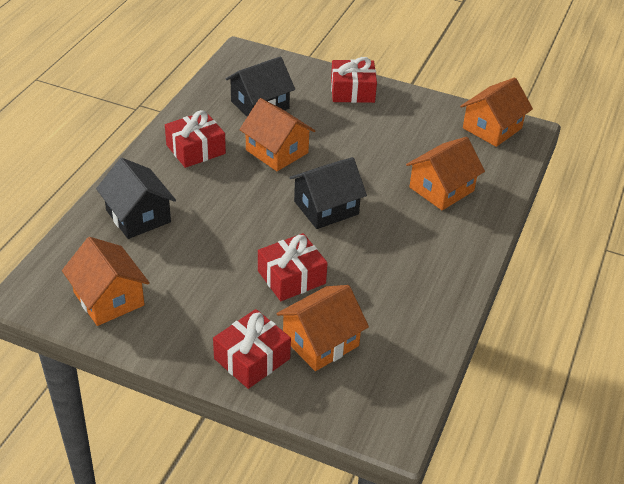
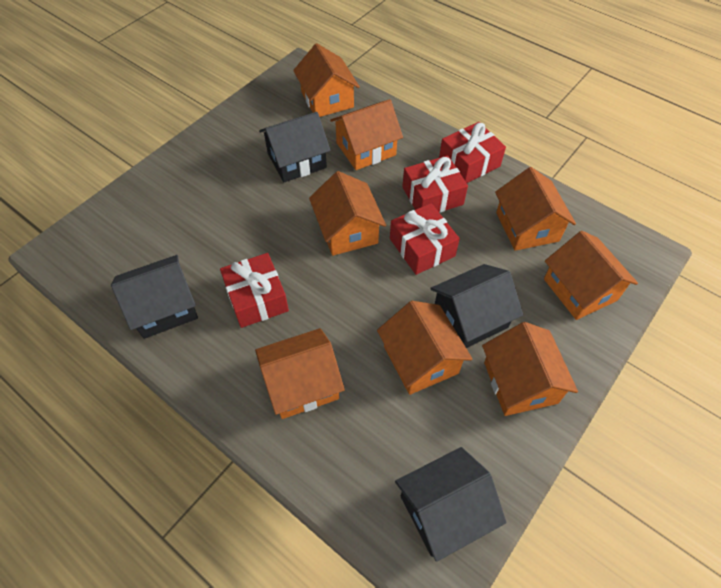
black house: 3 -> 4
orange house: 5 -> 8

